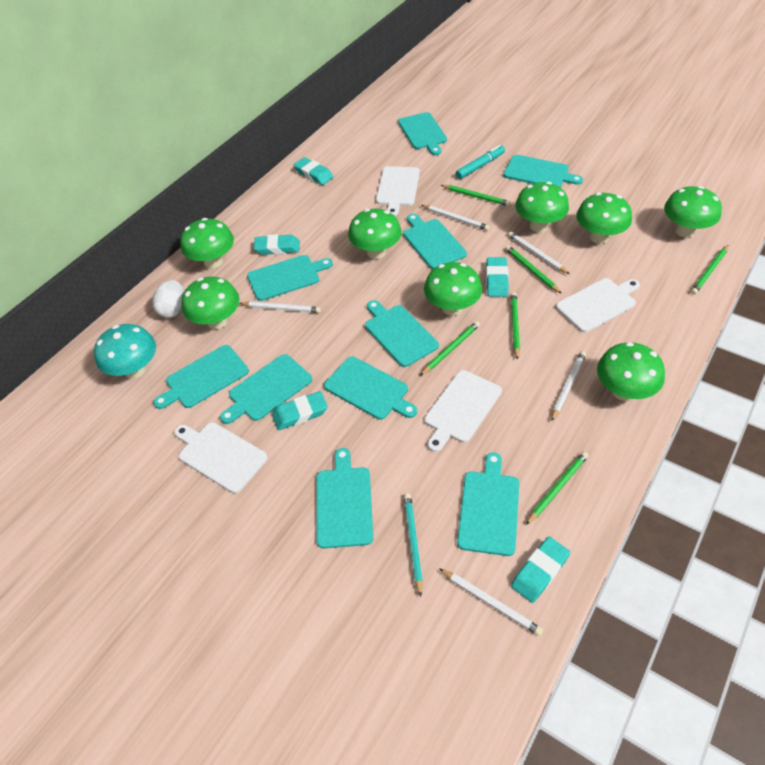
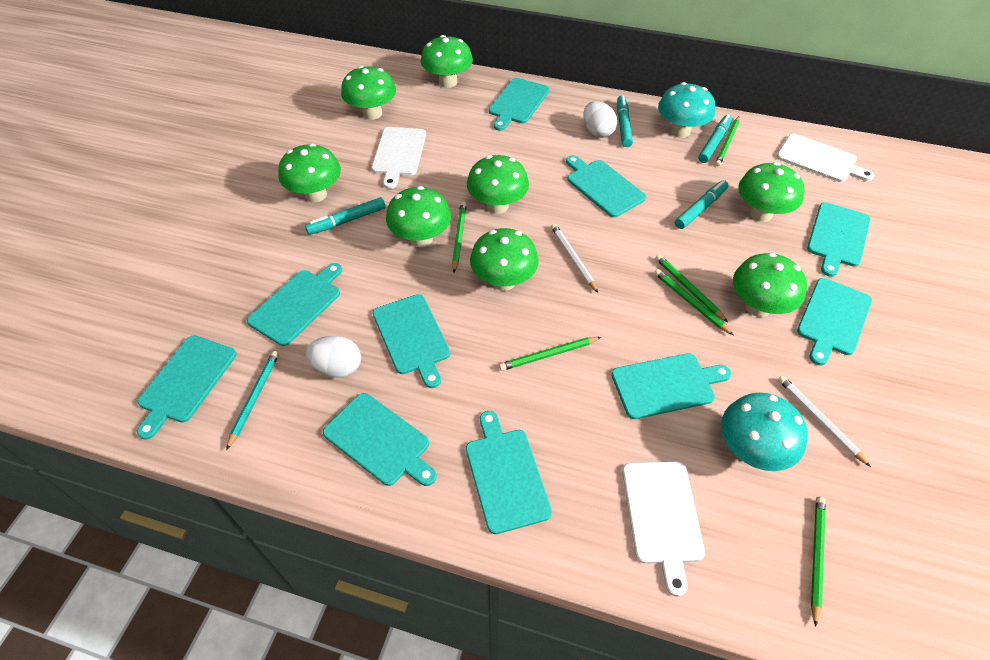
turquoise eraser: 5 -> 0
turquoise marker: 1 -> 4
turquoise mushroom: 1 -> 2
white cutting board: 4 -> 3
white egg: 1 -> 2
white pencil: 5 -> 2

